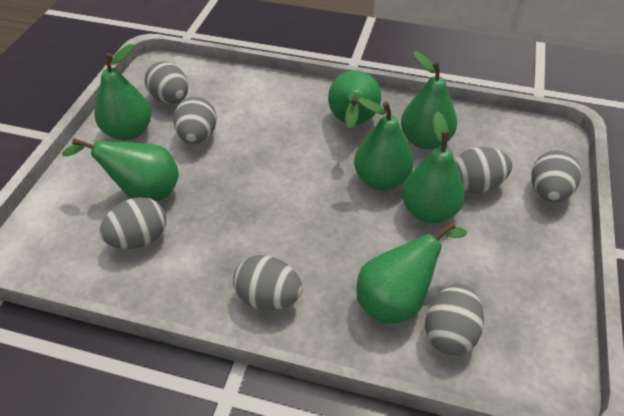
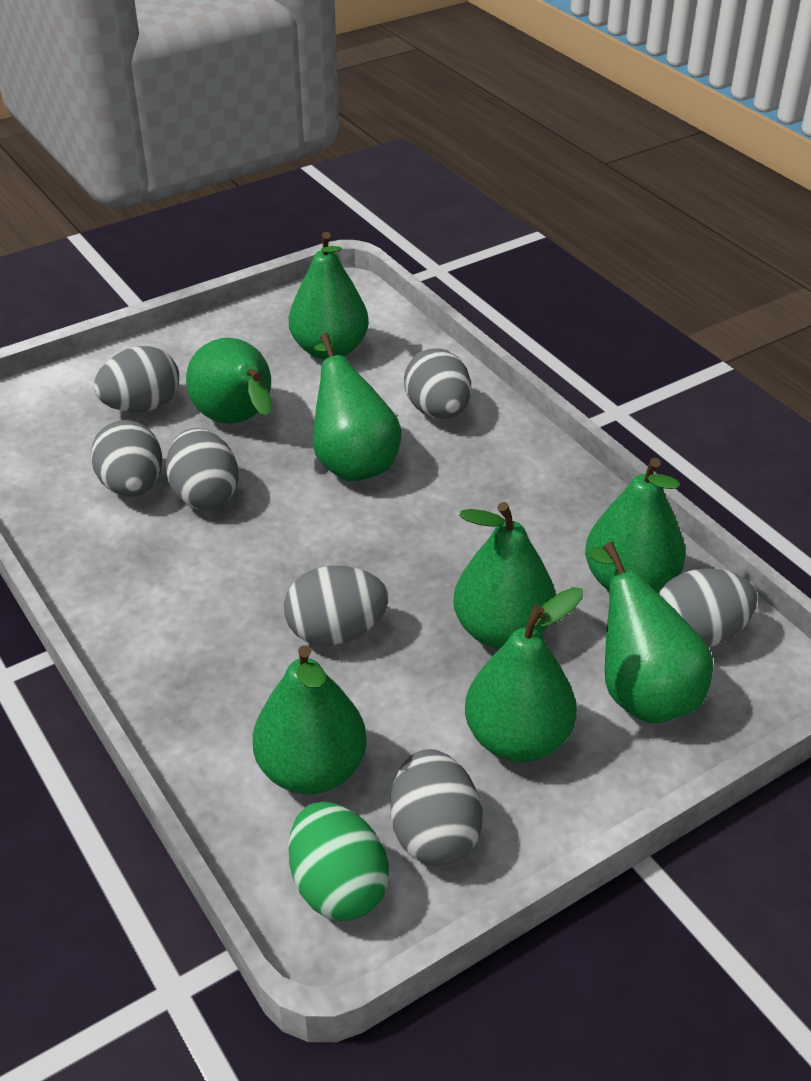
green egg: 0 -> 1
green pear: 7 -> 8

